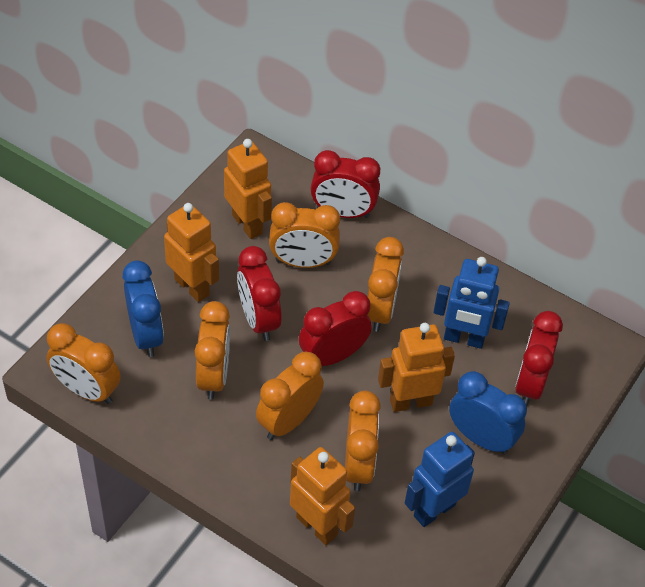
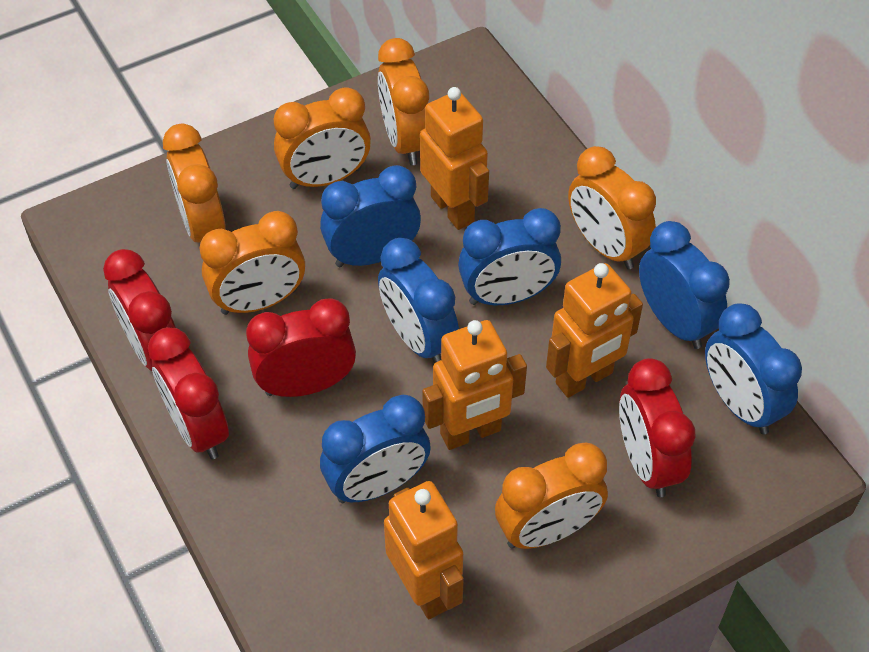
blue clock: 2 -> 6
blue robot: 2 -> 0

